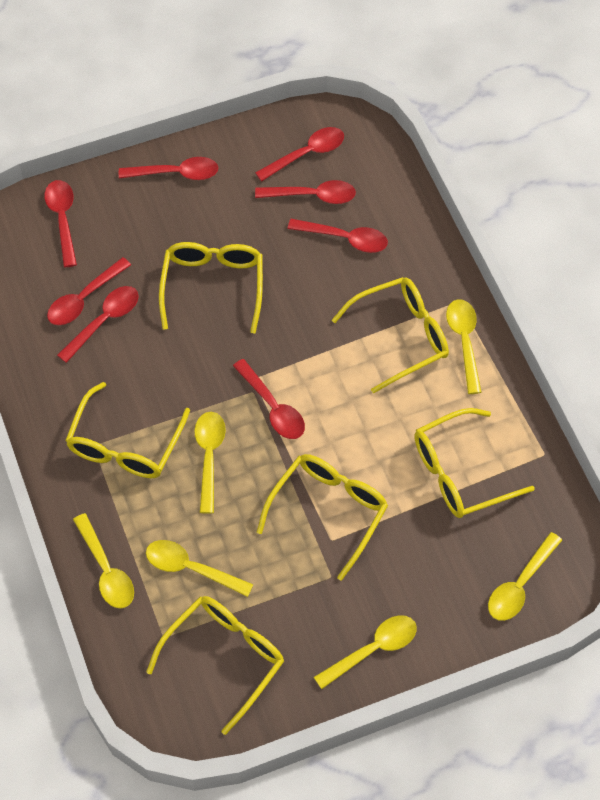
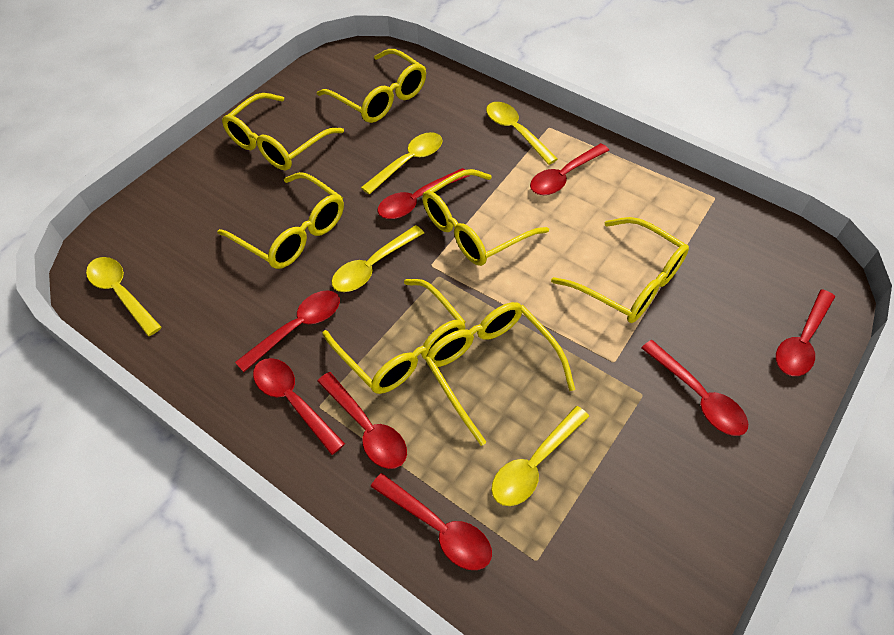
yellow glasses: 6 -> 7
yellow spoon: 6 -> 5

